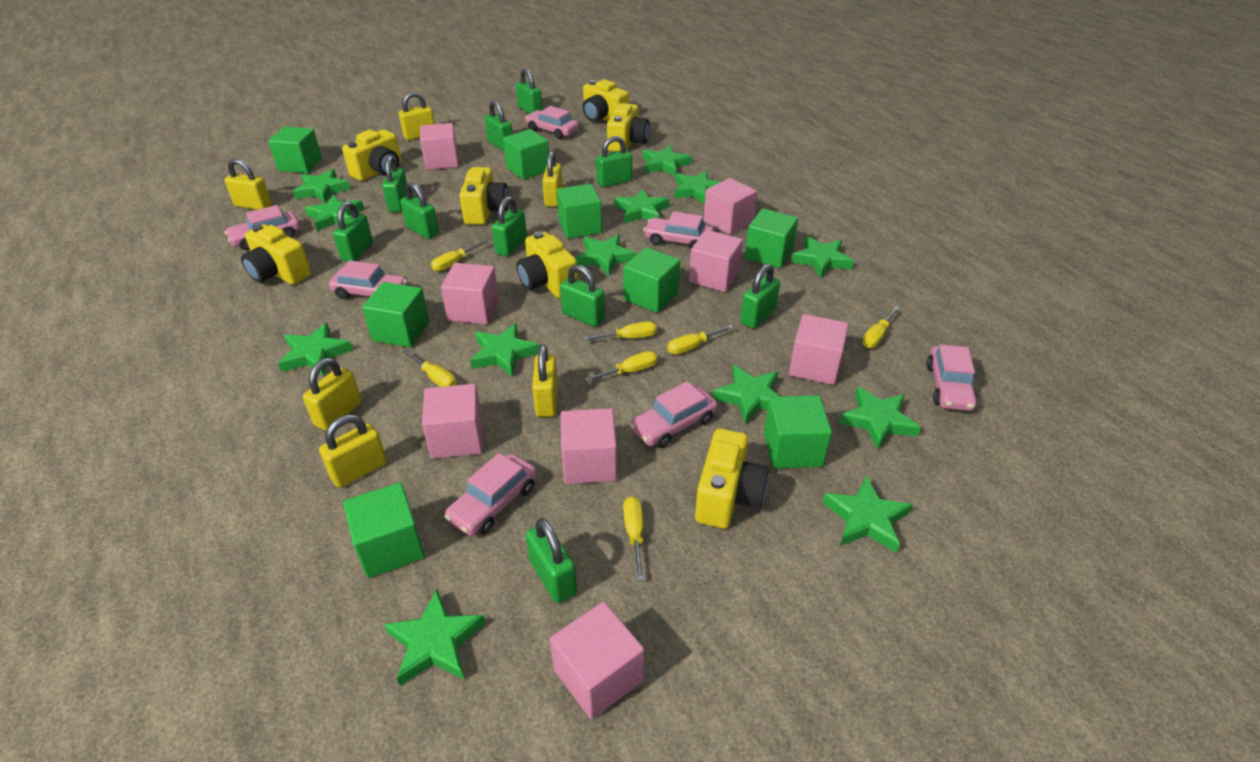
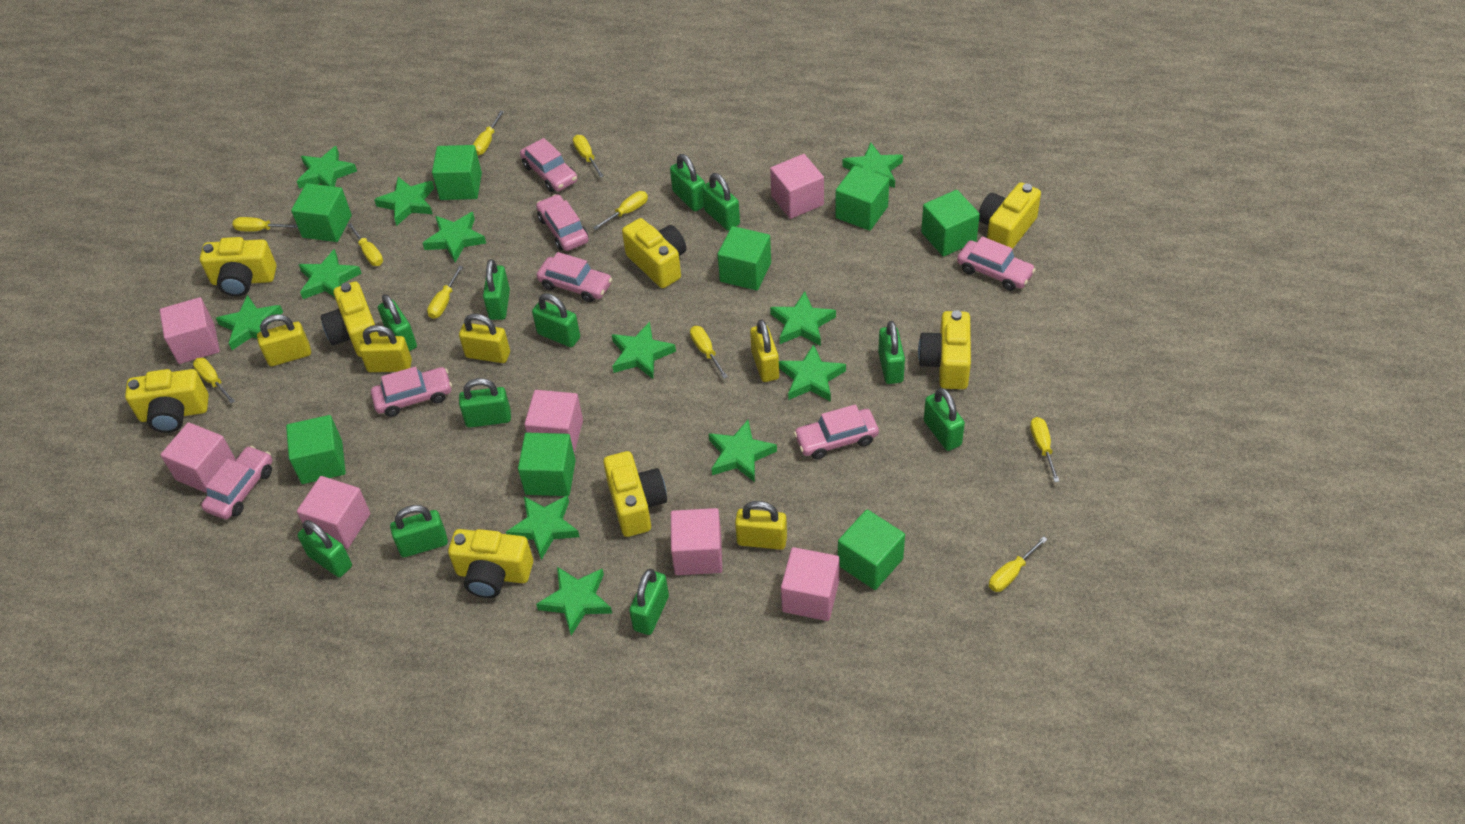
green padlock: 10 -> 11
green star: 13 -> 12
pink cube: 8 -> 7
yellow camera: 7 -> 8
yellow padlock: 6 -> 5
yellow screwdriver: 7 -> 10

